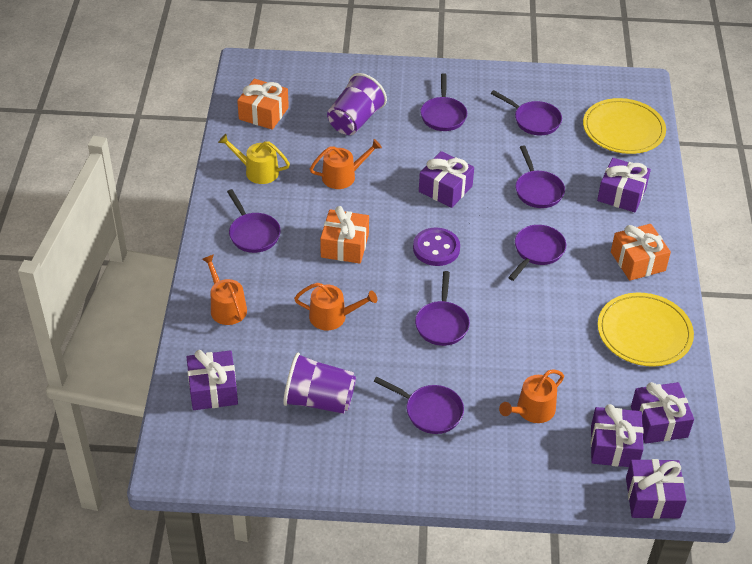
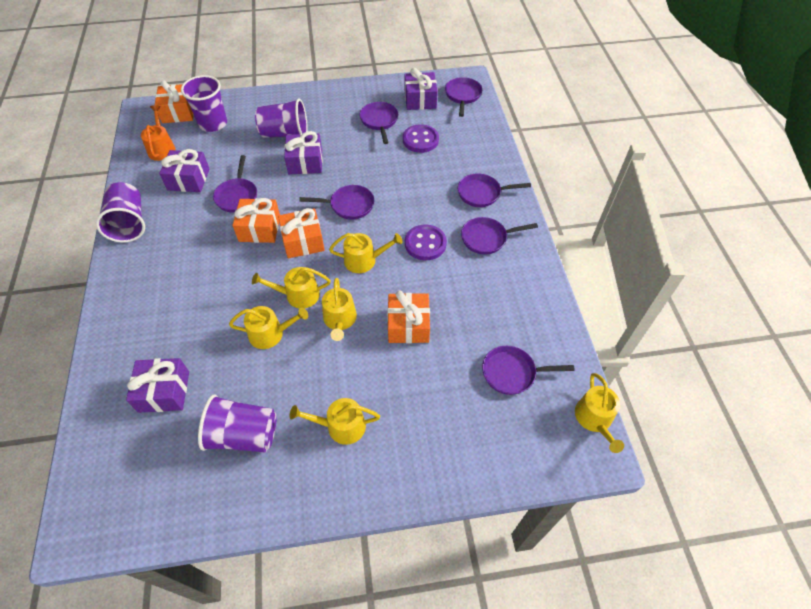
orange gift: 3 -> 4
orange watering can: 4 -> 1
purple button: 1 -> 2
purple cup: 2 -> 4
purple gift: 6 -> 4
yellow plate: 2 -> 0
yellow watering can: 1 -> 6

